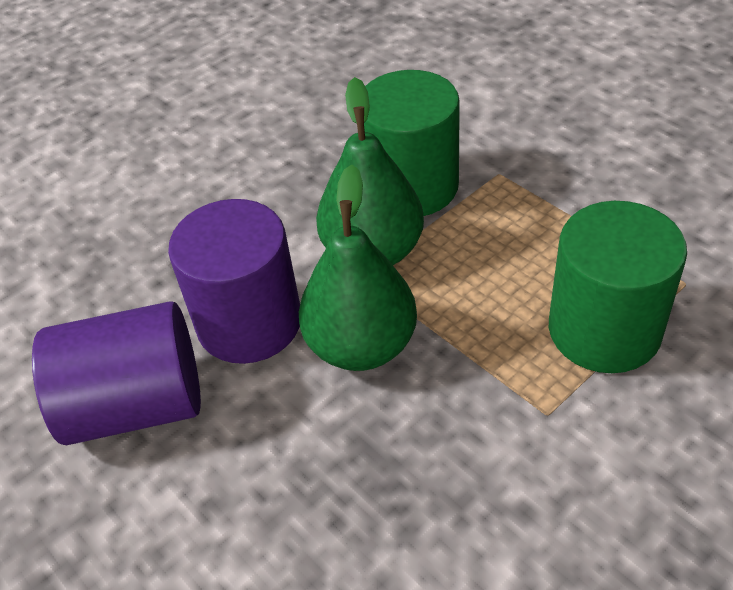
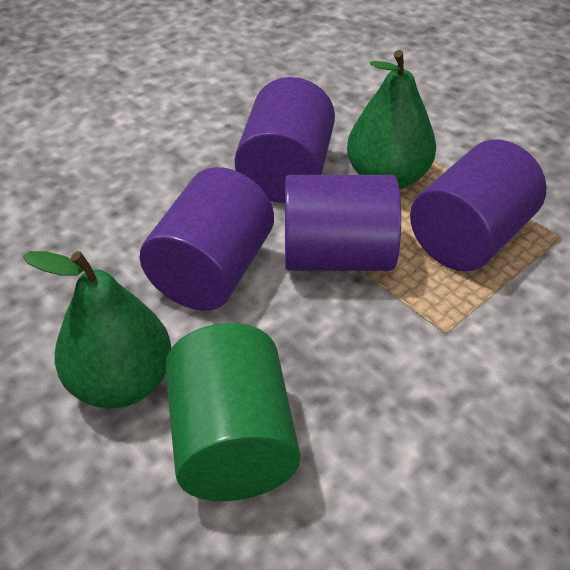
green cylinder: 2 -> 1
purple cylinder: 2 -> 4

